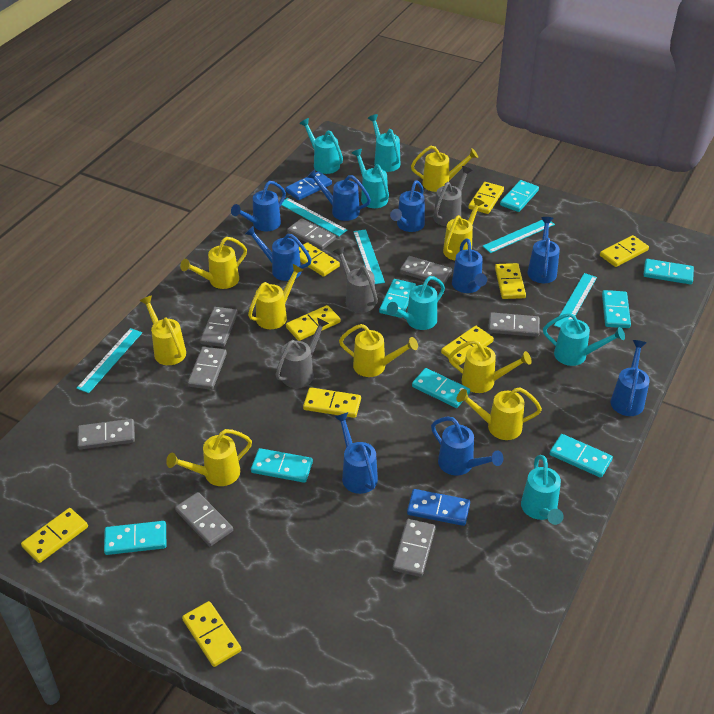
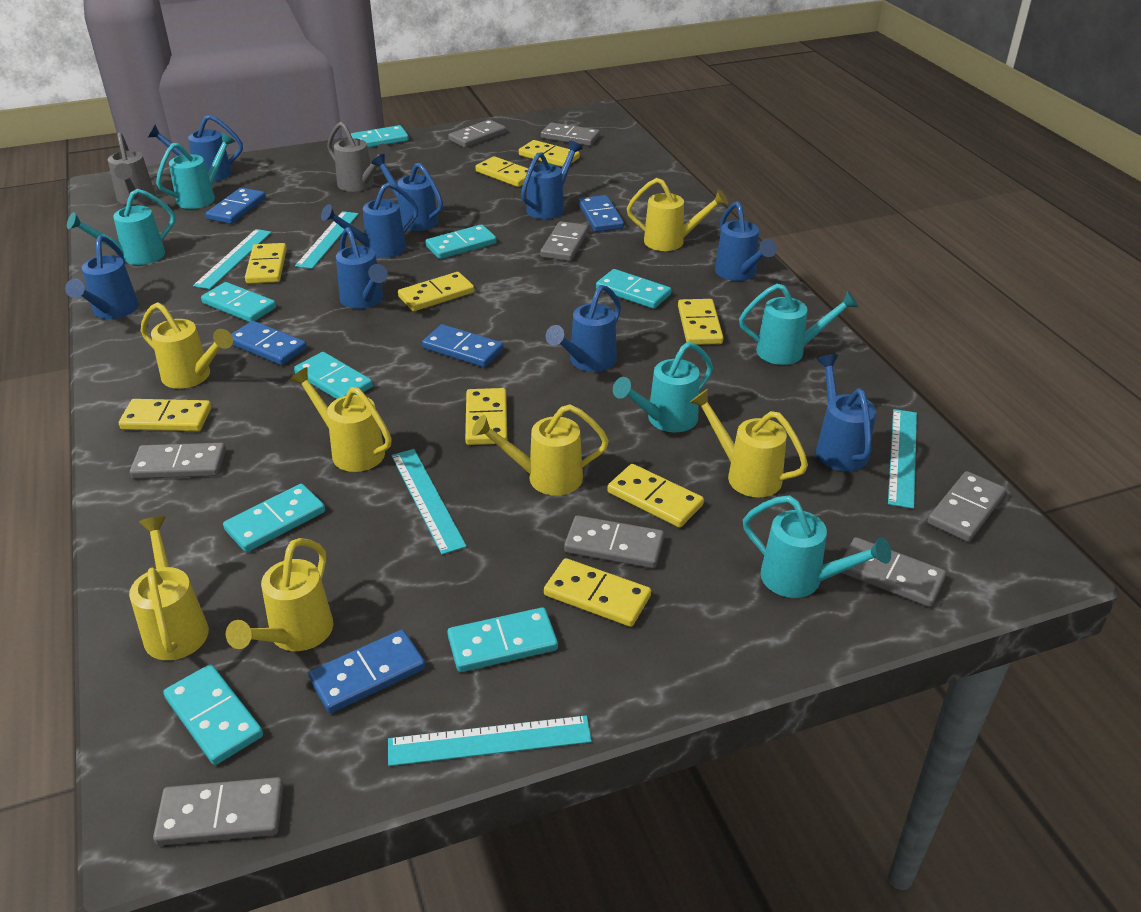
blue domino: 2 -> 5
grey watering can: 3 -> 2
turquoise watering can: 6 -> 5
yellow watering can: 9 -> 7

